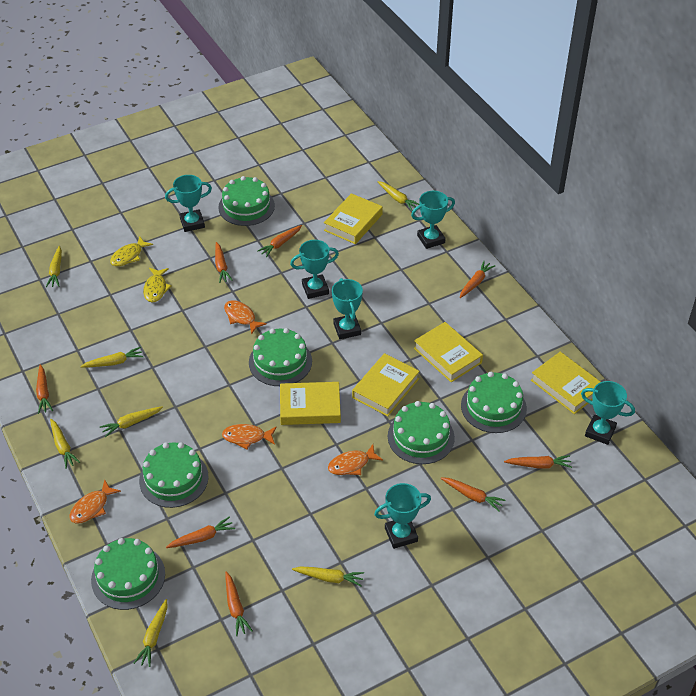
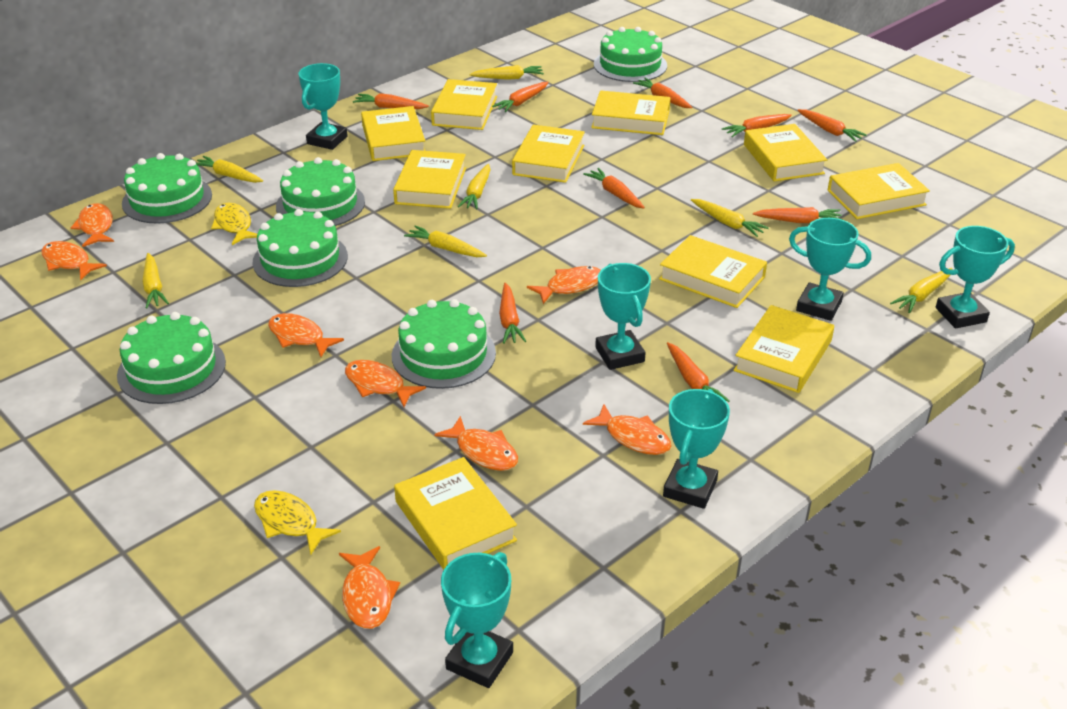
orange carrot: 8 -> 9
orange fish: 4 -> 8
yellow book: 5 -> 10

